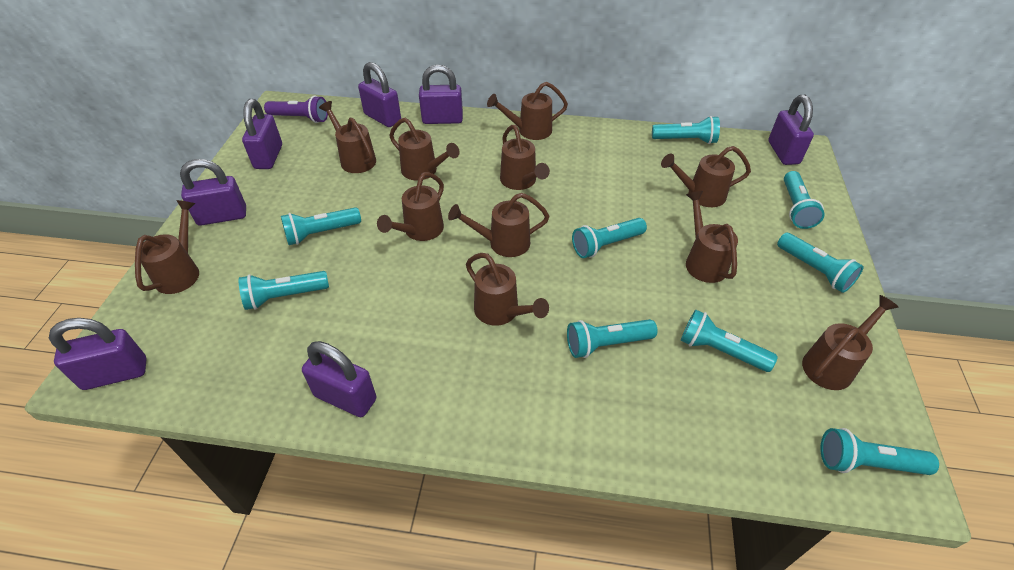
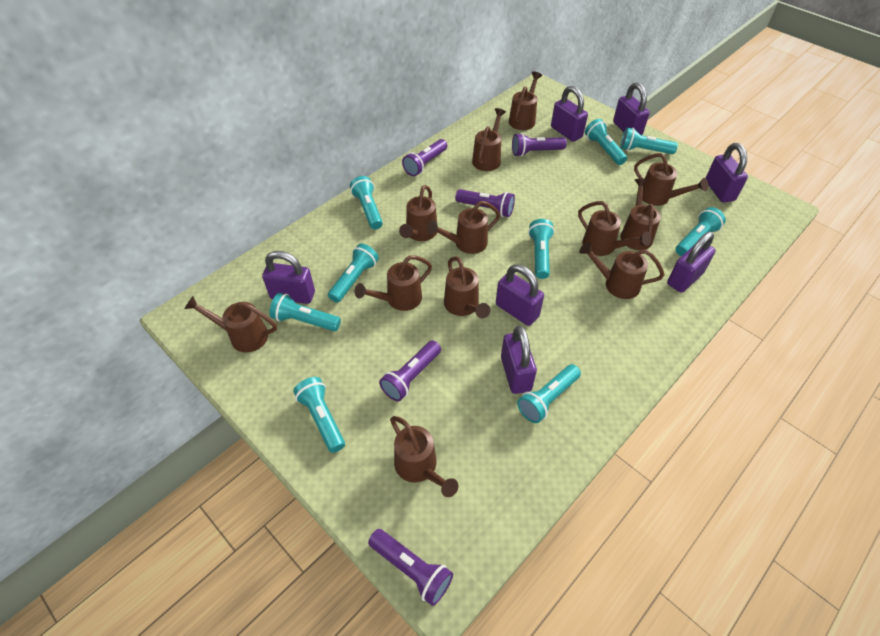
brown watering can: 11 -> 12
purple flashlight: 1 -> 5

